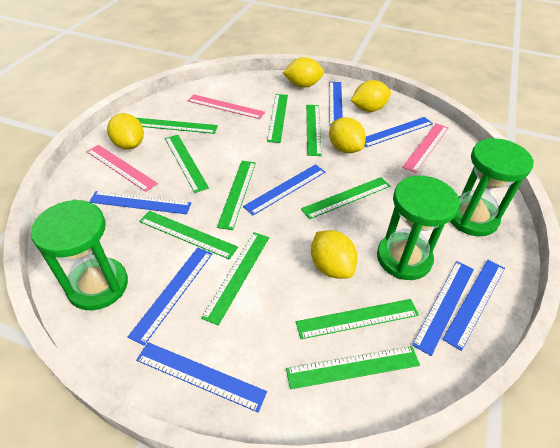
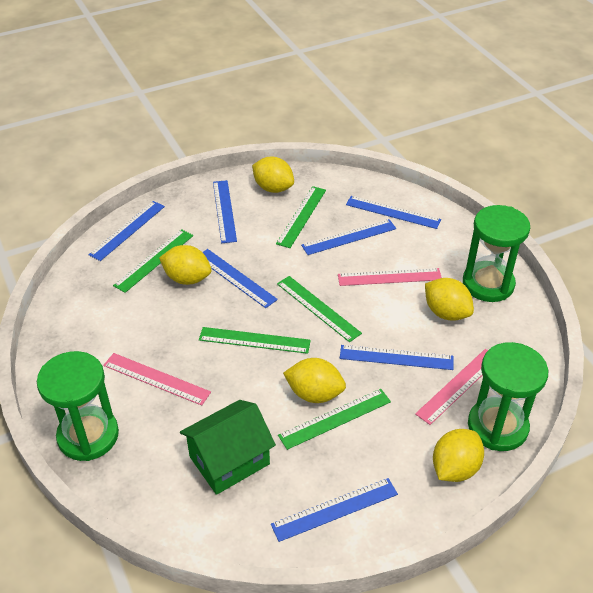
blue ruler: 8 -> 7
green house: 0 -> 1
green ruler: 10 -> 5

